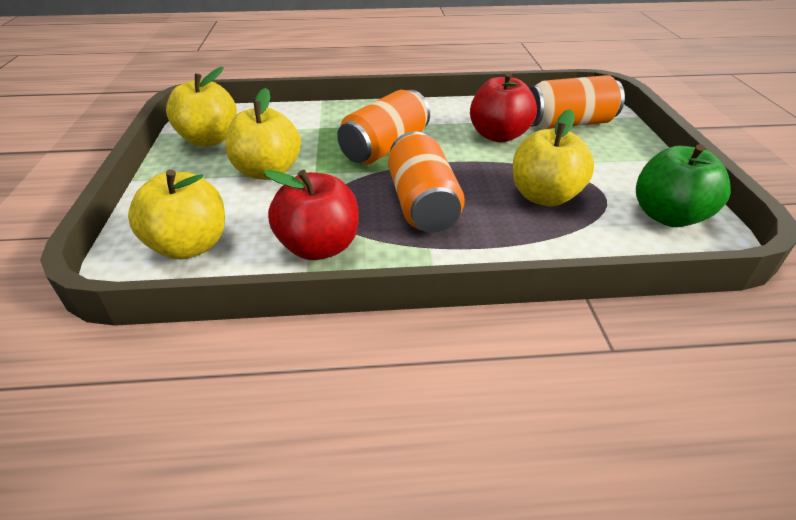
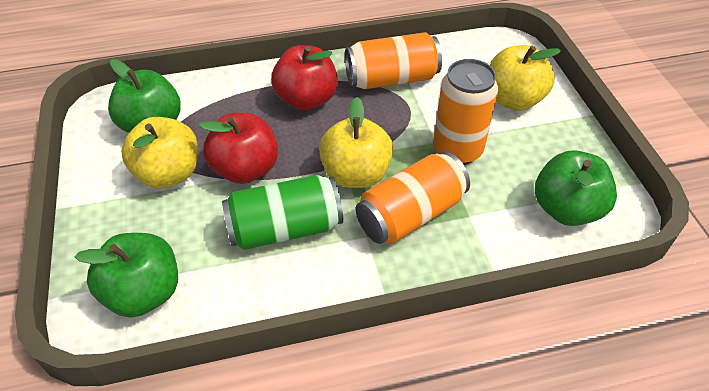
green apple: 1 -> 3
green can: 0 -> 1
yellow apple: 4 -> 3

